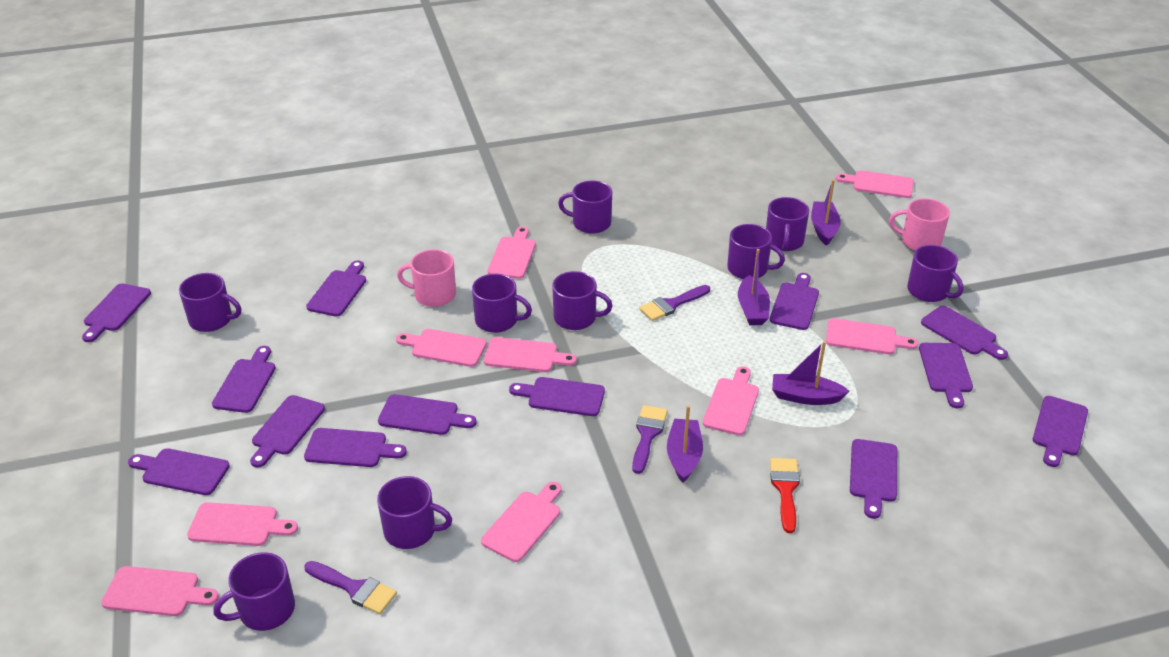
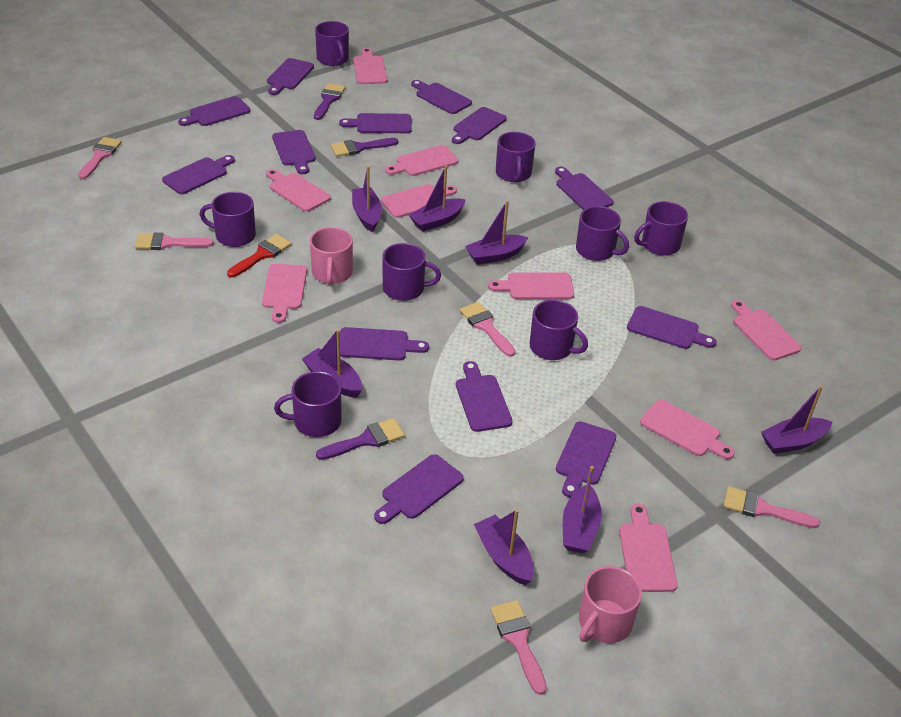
pink brush: 0 -> 5
purple boat: 4 -> 7
purple mug: 9 -> 8

